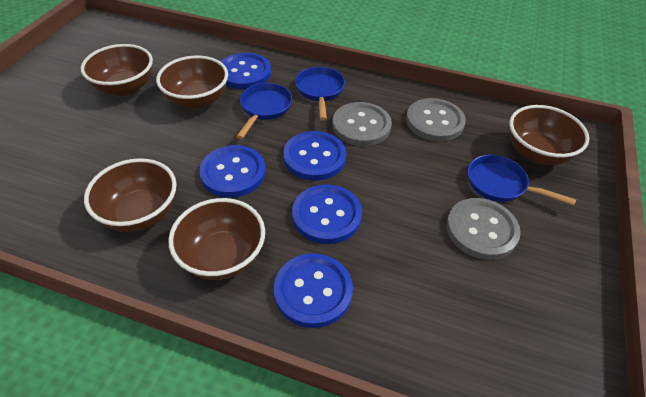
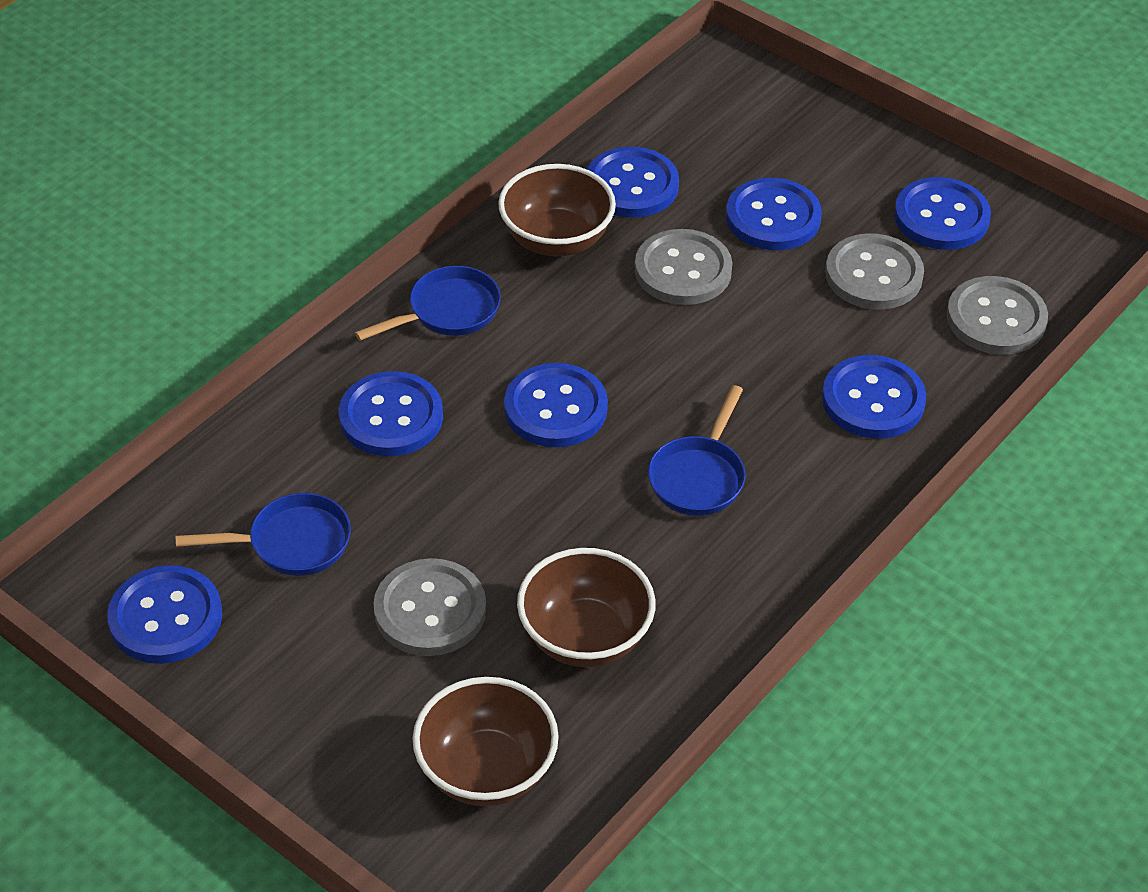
blue button: 5 -> 7
brown bowl: 5 -> 3
grey button: 3 -> 4

